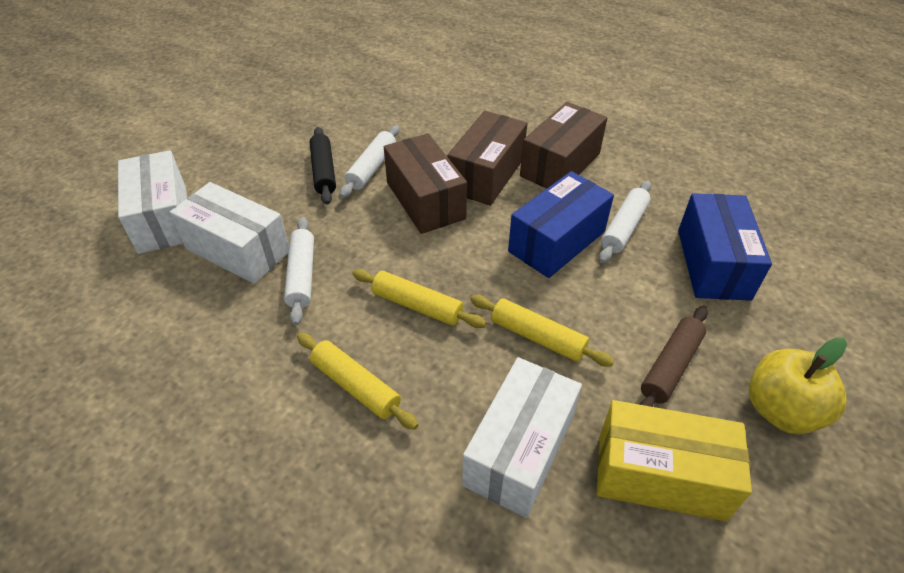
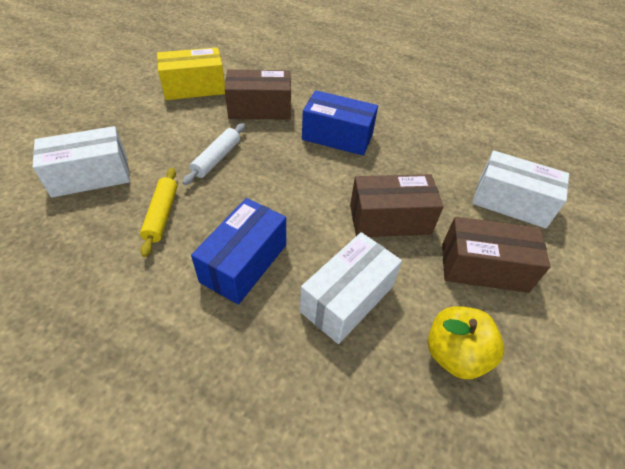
black rolling pin: 1 -> 0
brown rolling pin: 1 -> 0
white rolling pin: 3 -> 1
yellow rolling pin: 3 -> 1

